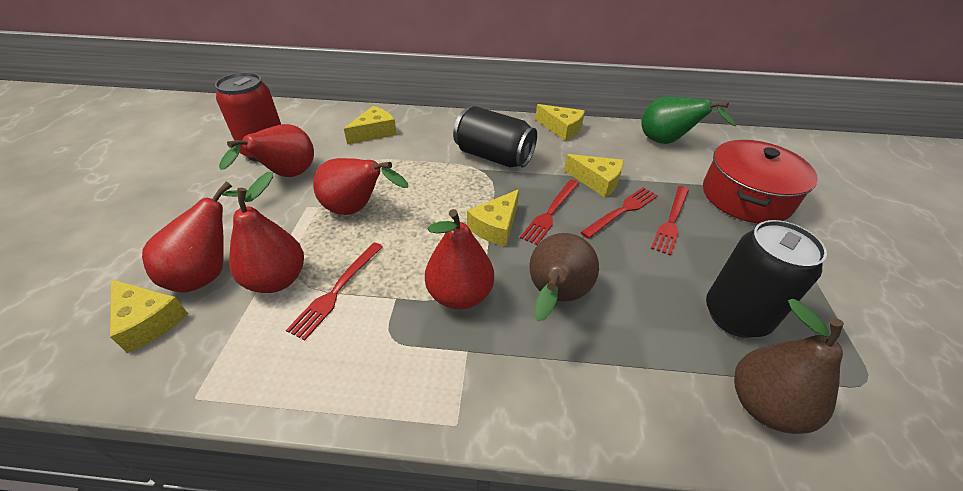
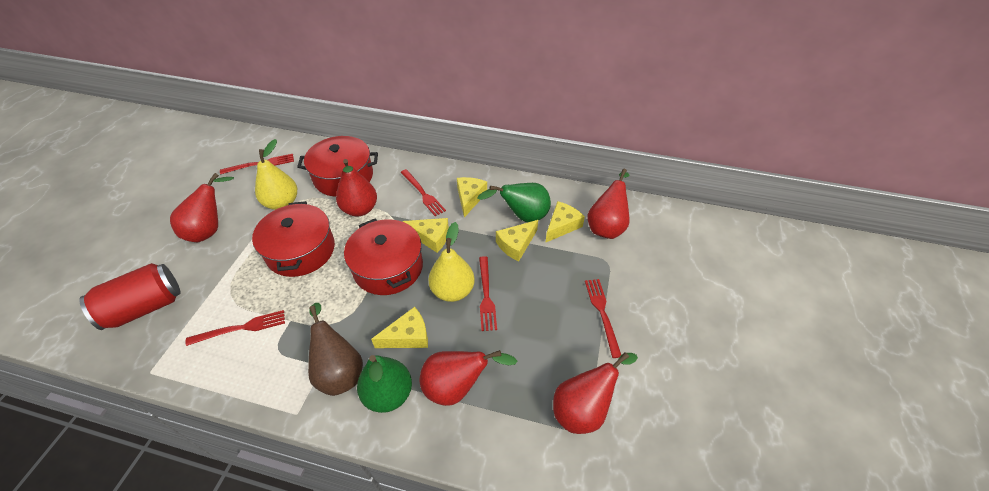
black can: 2 -> 0
brown pear: 2 -> 1
green pear: 1 -> 2
red fork: 4 -> 5
red pot: 1 -> 3
yellow pear: 0 -> 2

